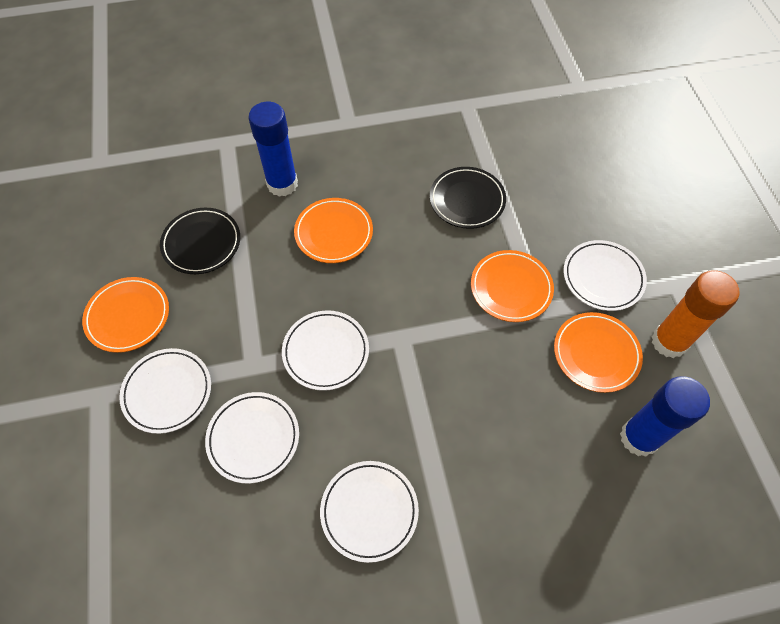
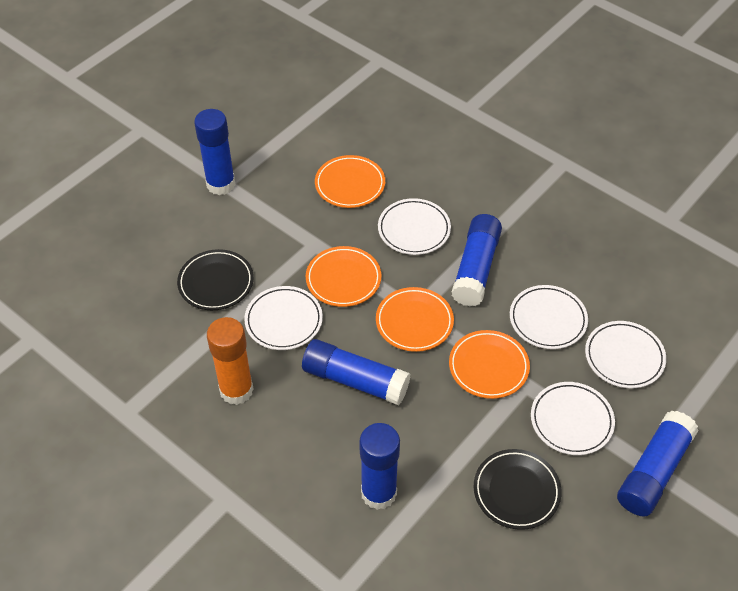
blue glue stick: 2 -> 5

